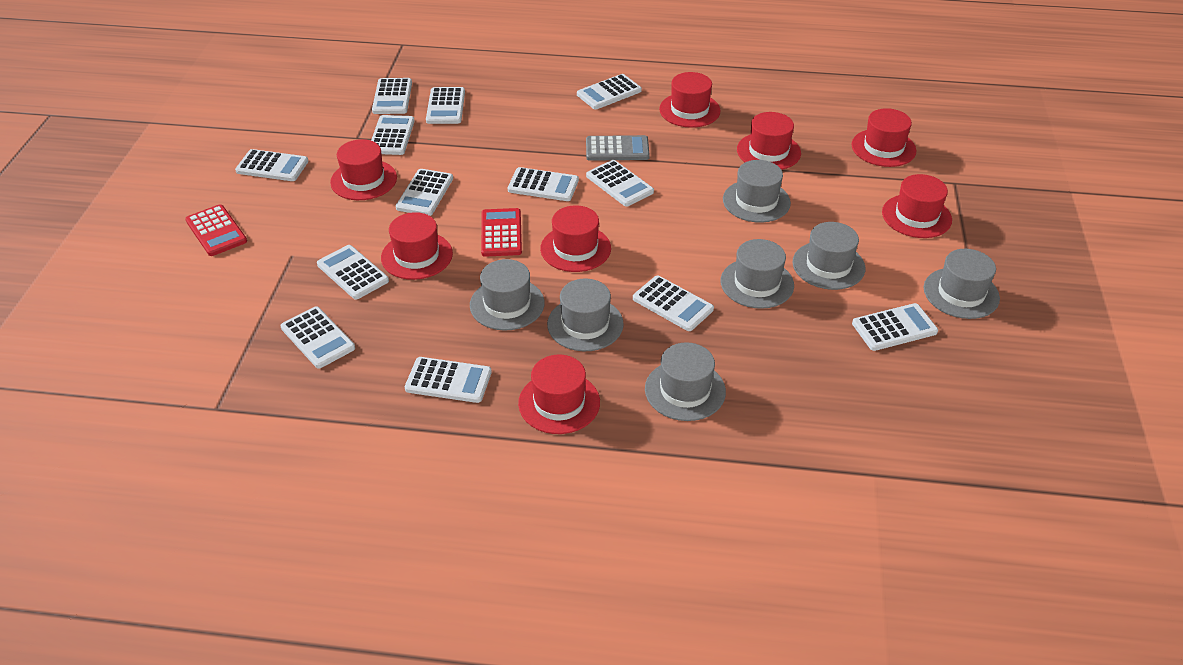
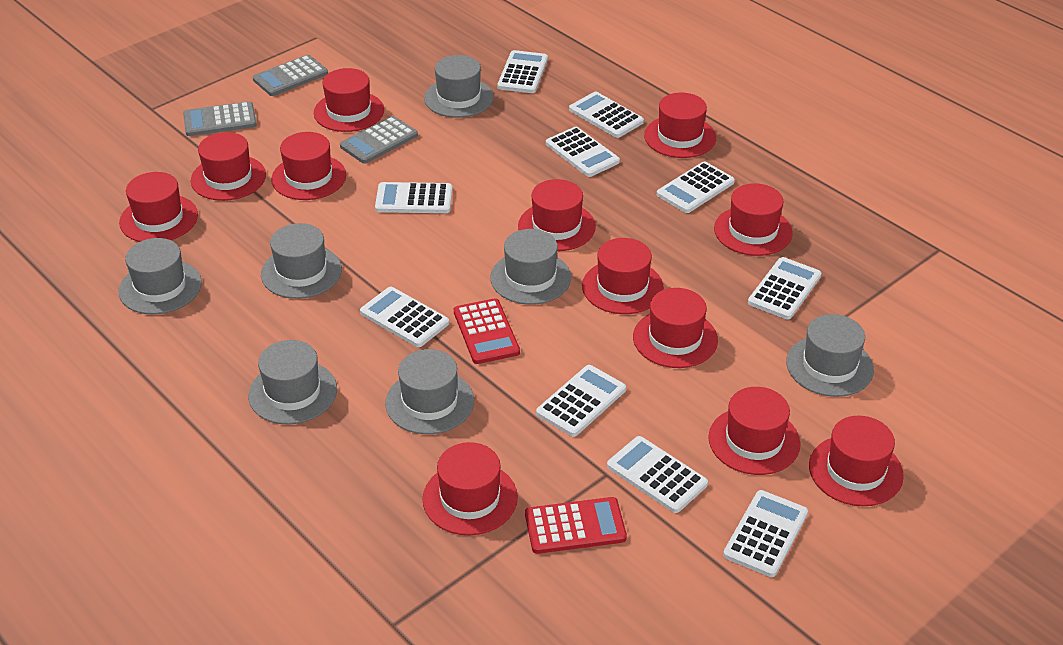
grey calculator: 1 -> 3
red hat: 8 -> 12
white calculator: 13 -> 10

